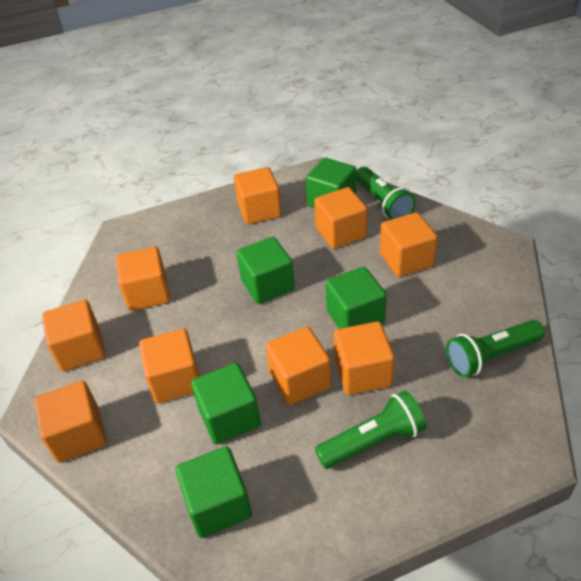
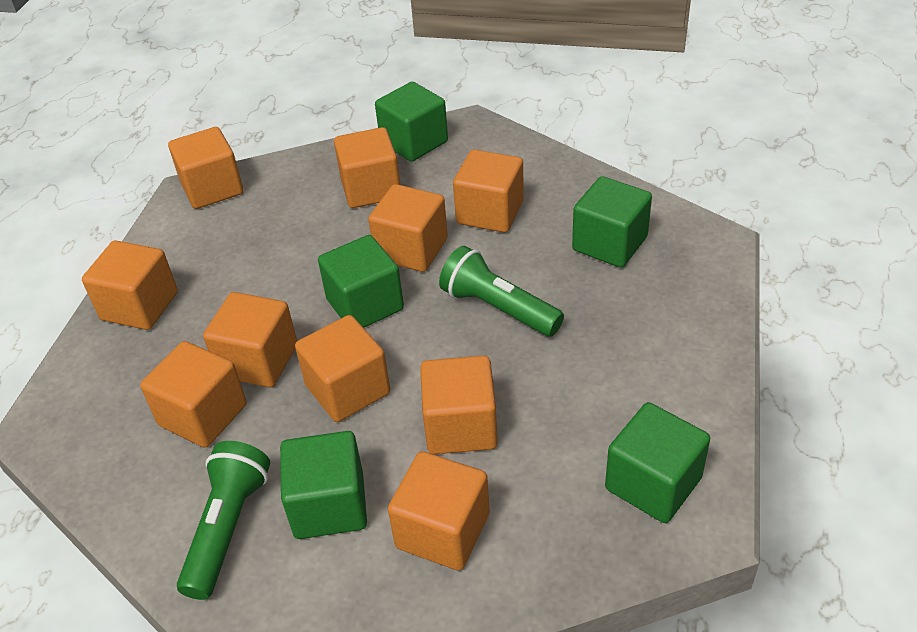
green flashlight: 3 -> 2
orange cube: 9 -> 10

